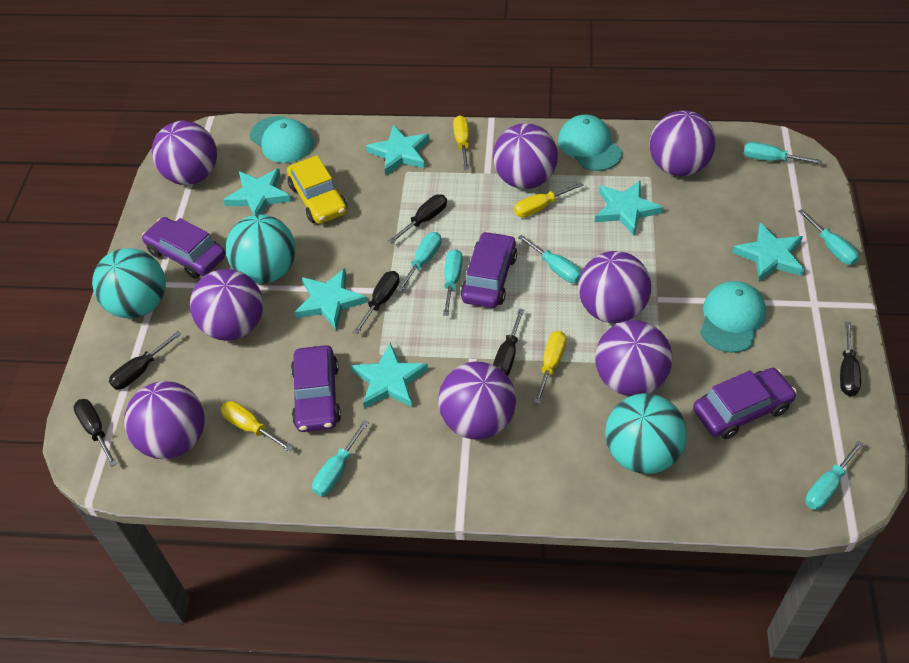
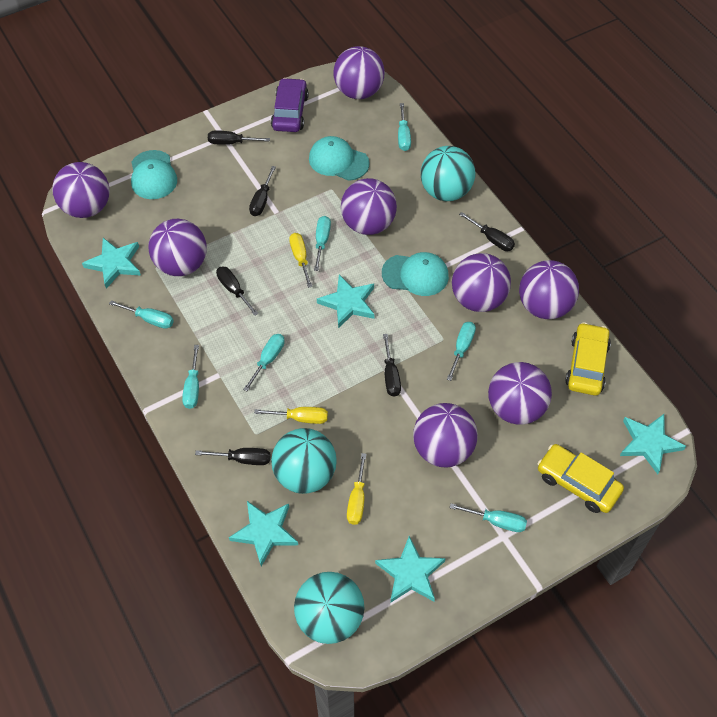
purple car: 4 -> 1
turquoise star: 6 -> 5
yellow car: 1 -> 2
yellow screwdriver: 4 -> 3

